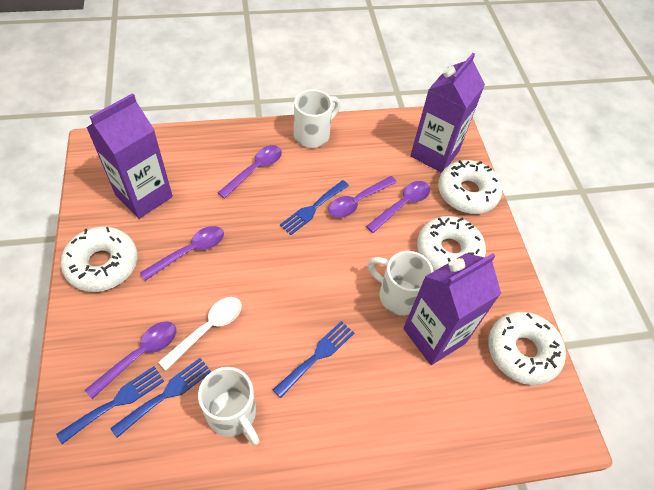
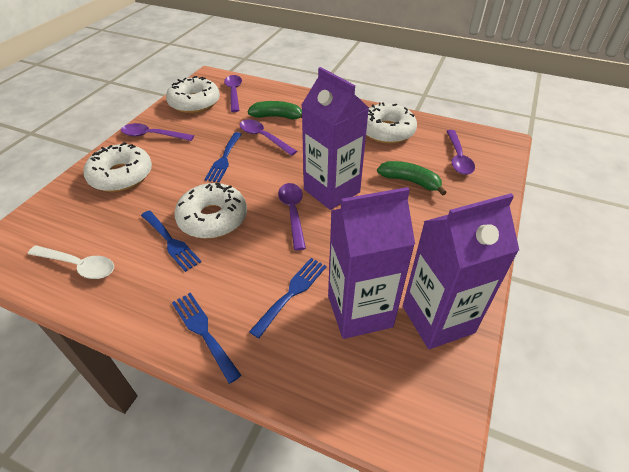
green banana: 0 -> 2
white mug: 3 -> 0

